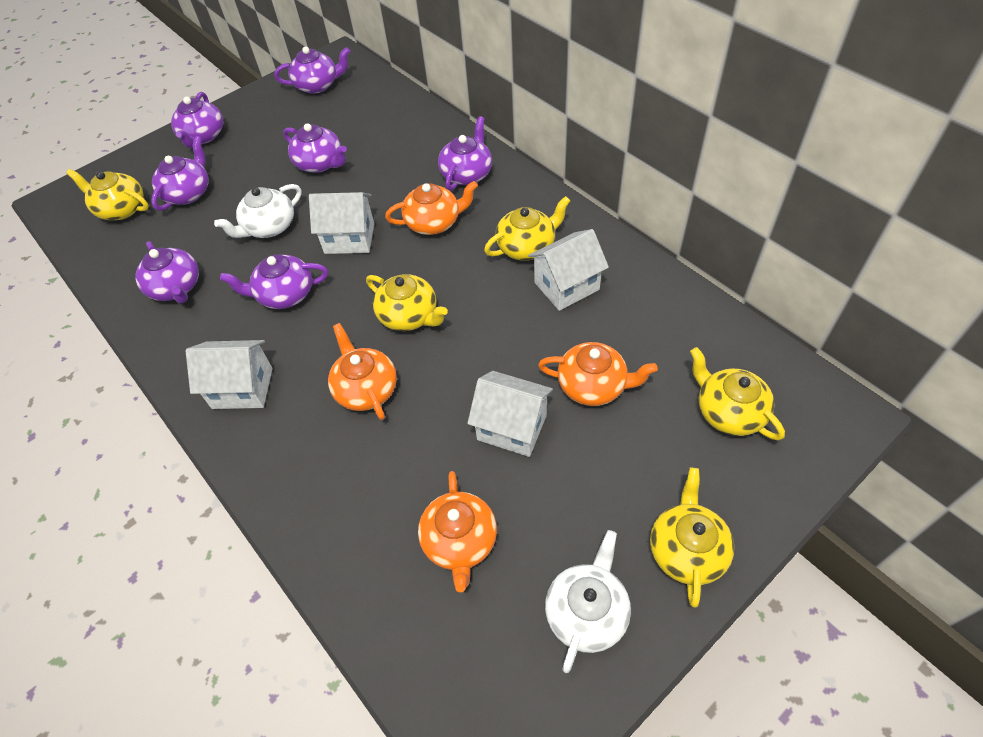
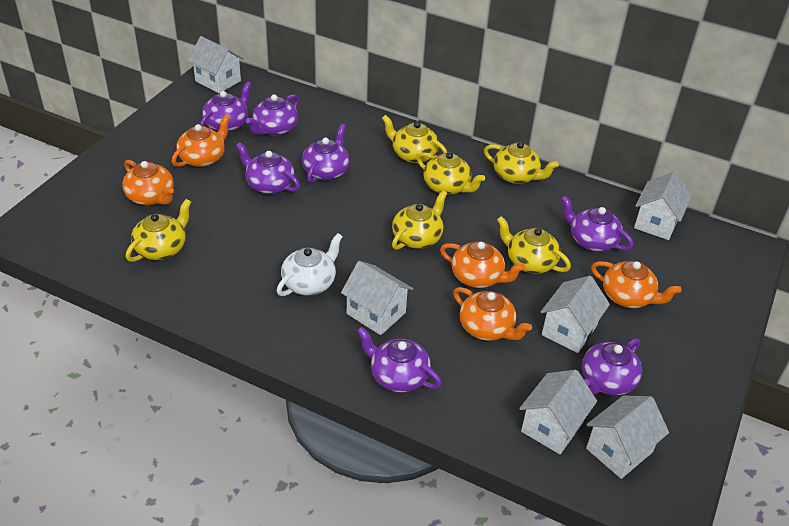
orange teapot: 4 -> 5
white house: 4 -> 6
white teapot: 2 -> 1
yellow teapot: 5 -> 6

